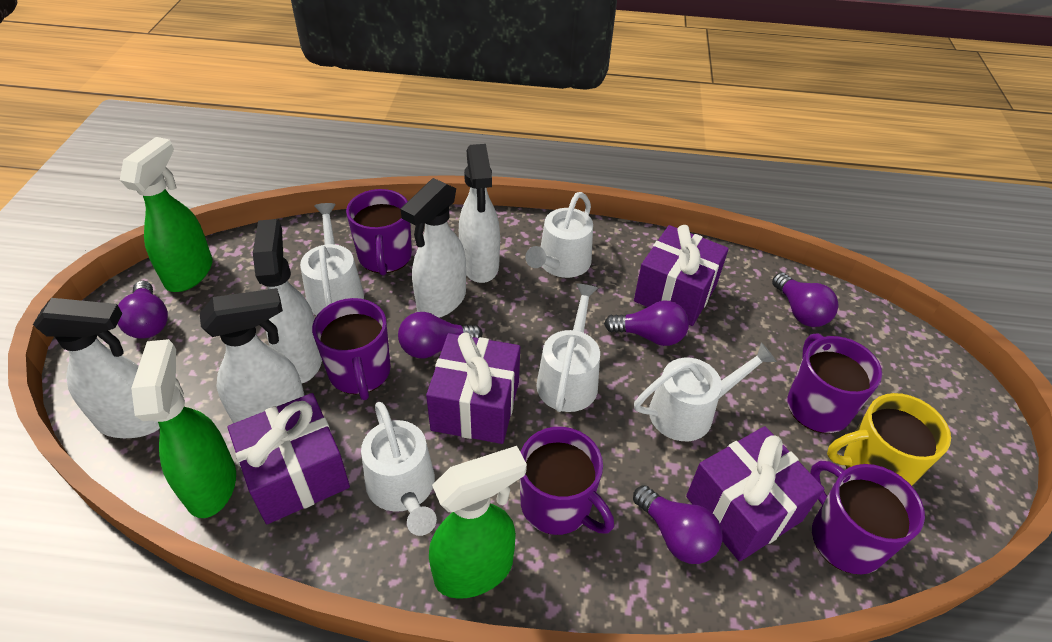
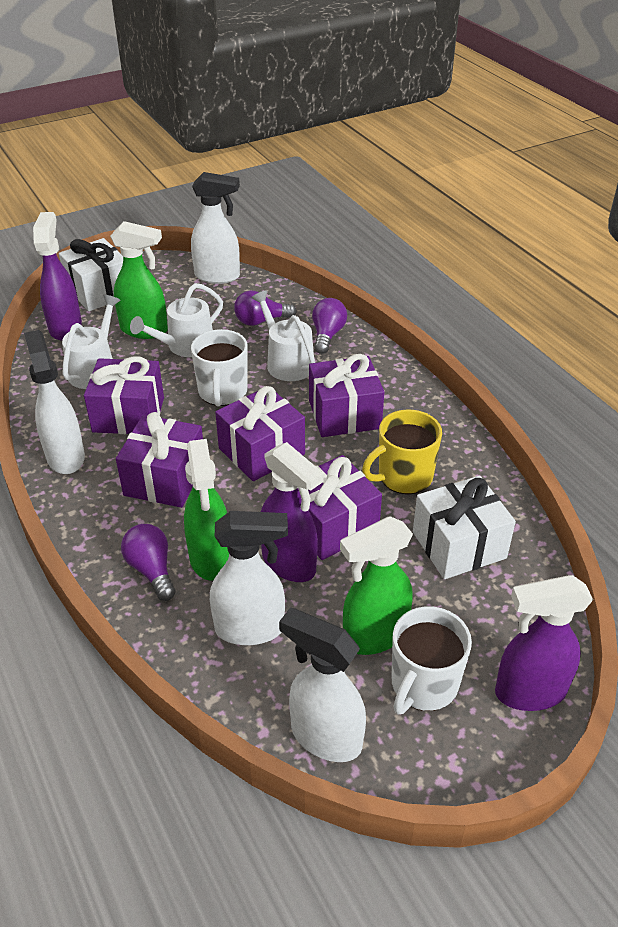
purple gift: 4 -> 5
purple light bulb: 5 -> 3
purple mug: 5 -> 0
purple spray bottle: 0 -> 3
white gift: 0 -> 2
white mug: 0 -> 2
white spray bottle: 5 -> 4
white watering can: 5 -> 3

